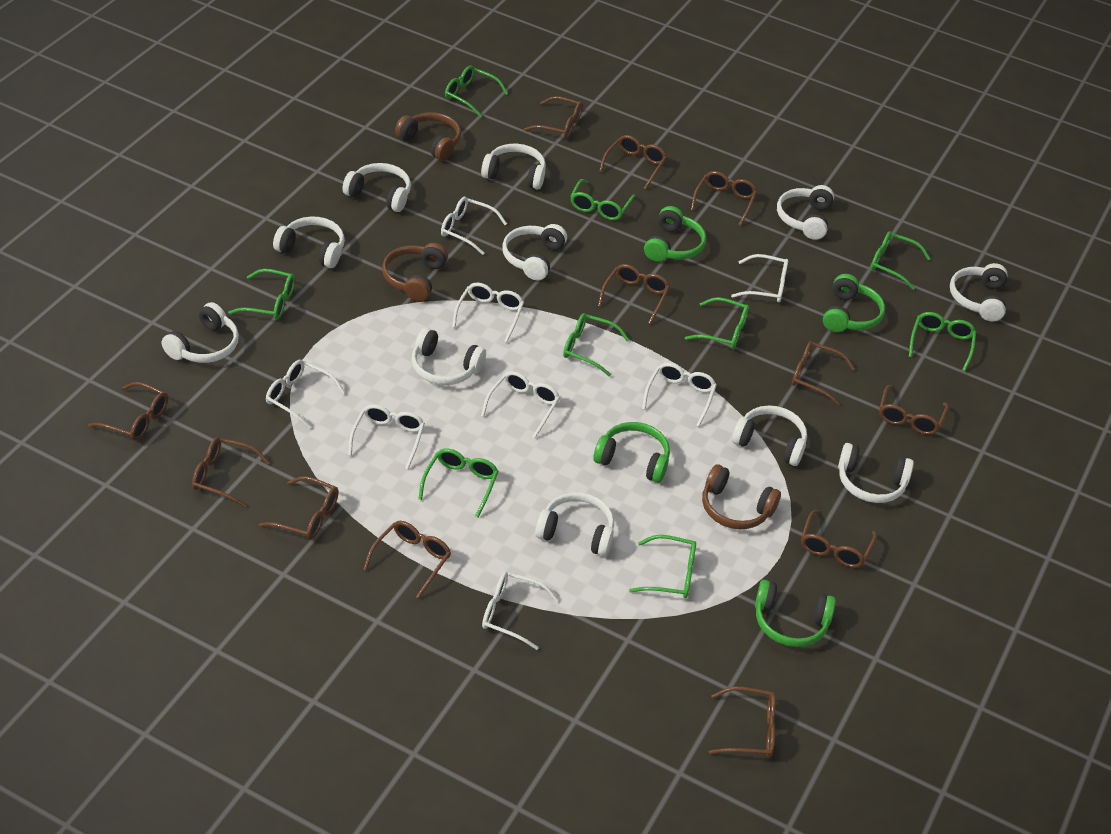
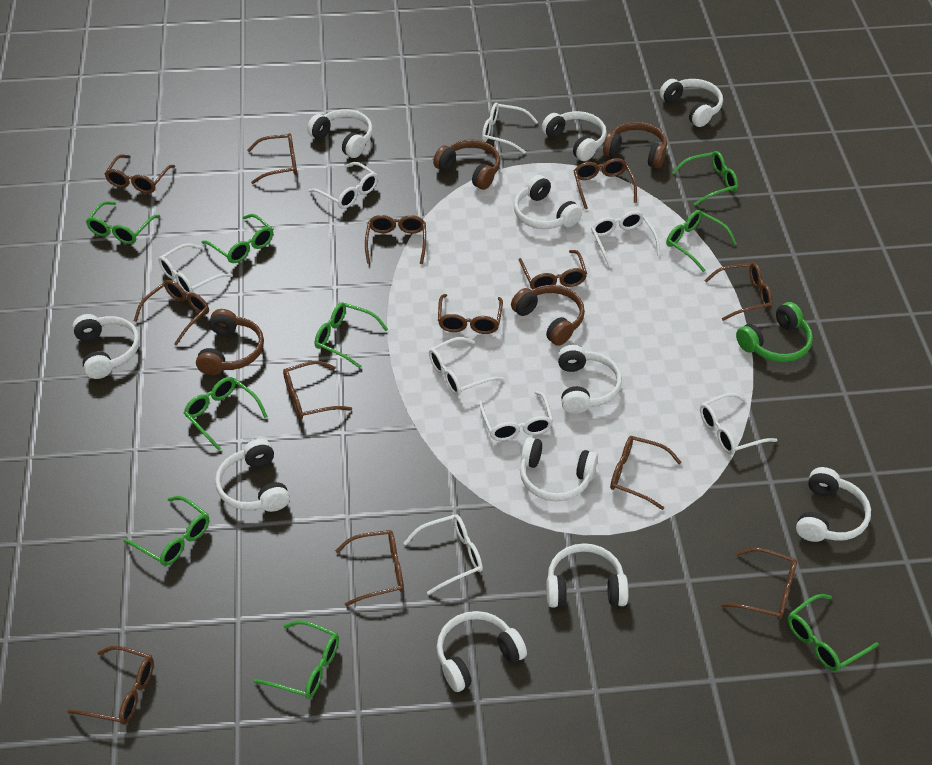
brown glasses: 12 -> 13
brown headphones: 3 -> 4
green headphones: 4 -> 1

